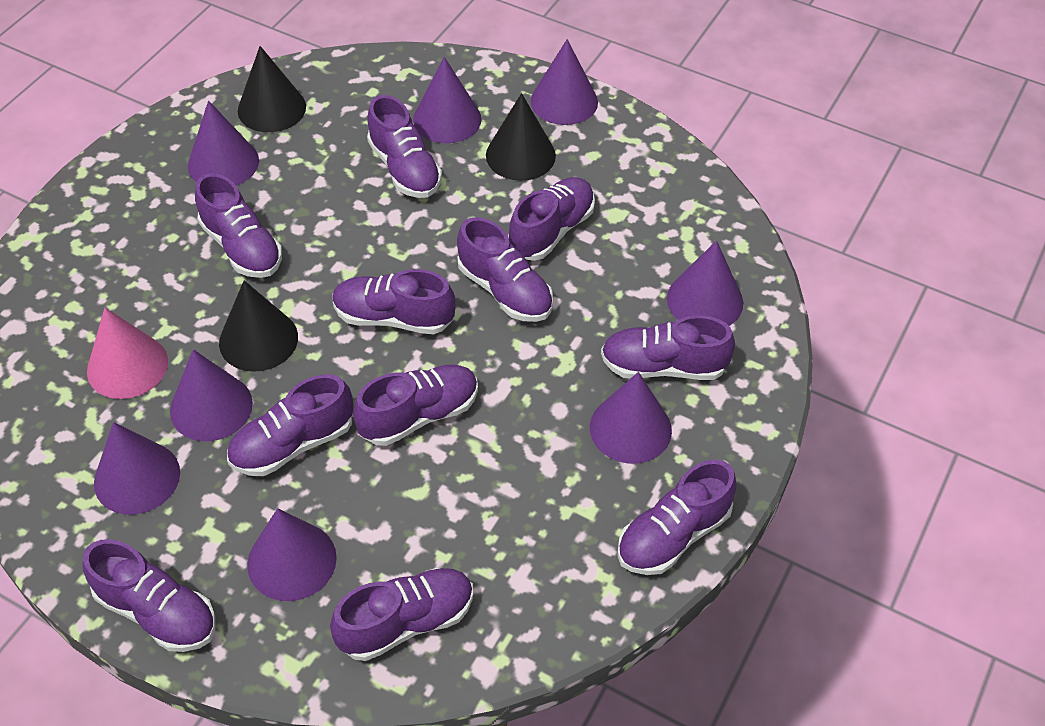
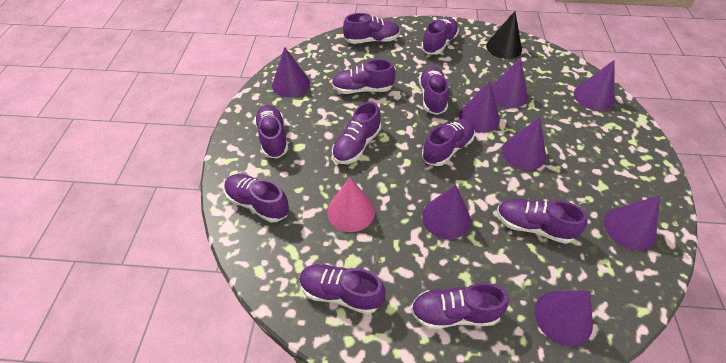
black cone: 3 -> 1

